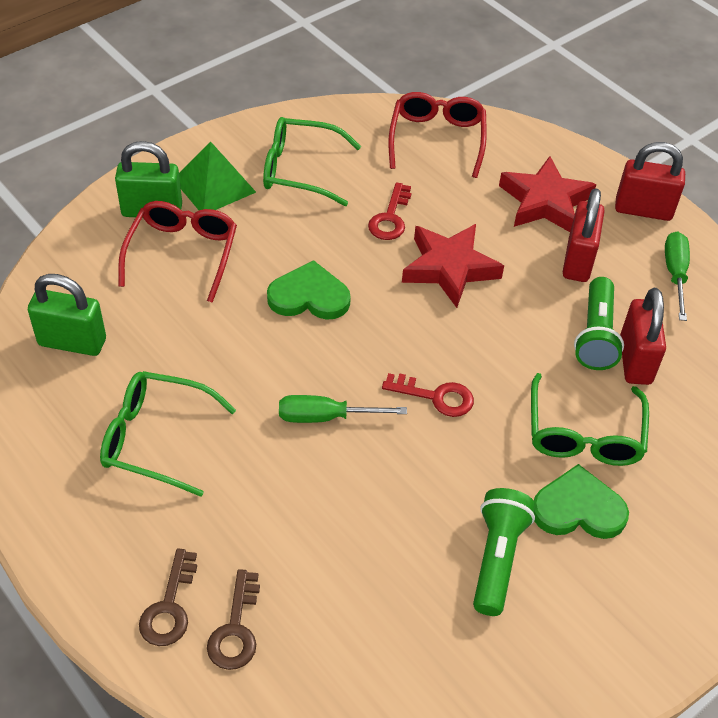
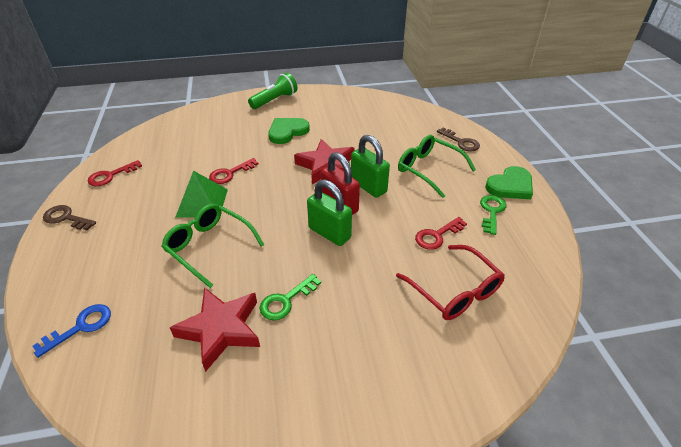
blue key: 0 -> 1
green flashlight: 2 -> 1
green glasses: 3 -> 2
green key: 0 -> 2
green screwdriver: 2 -> 0
red glasses: 2 -> 1
red key: 2 -> 3
red padlock: 3 -> 1

